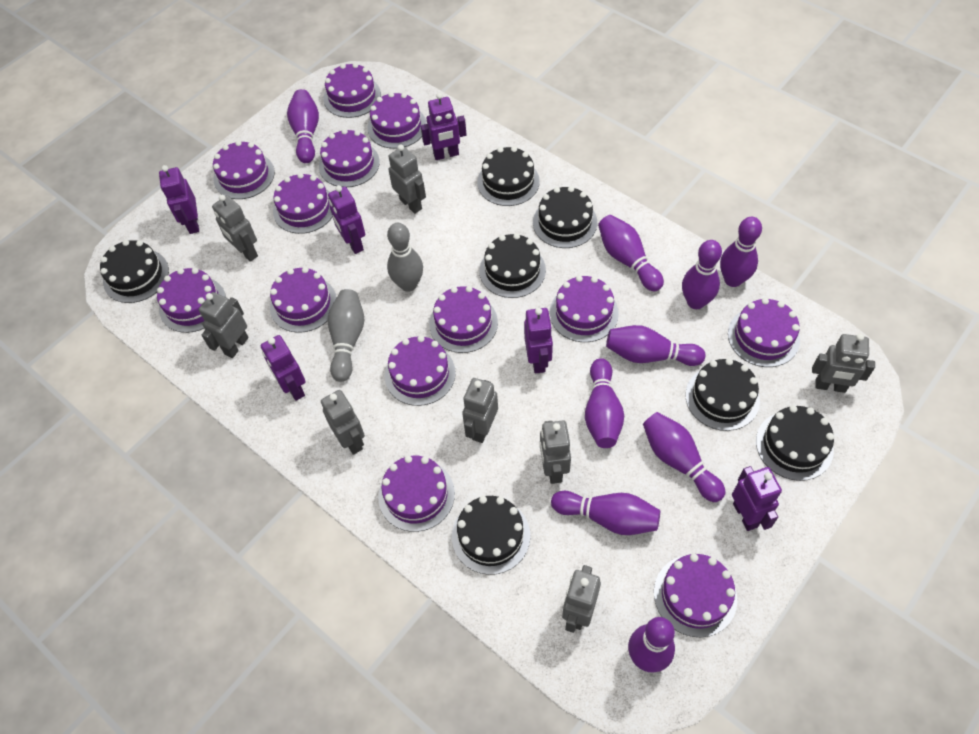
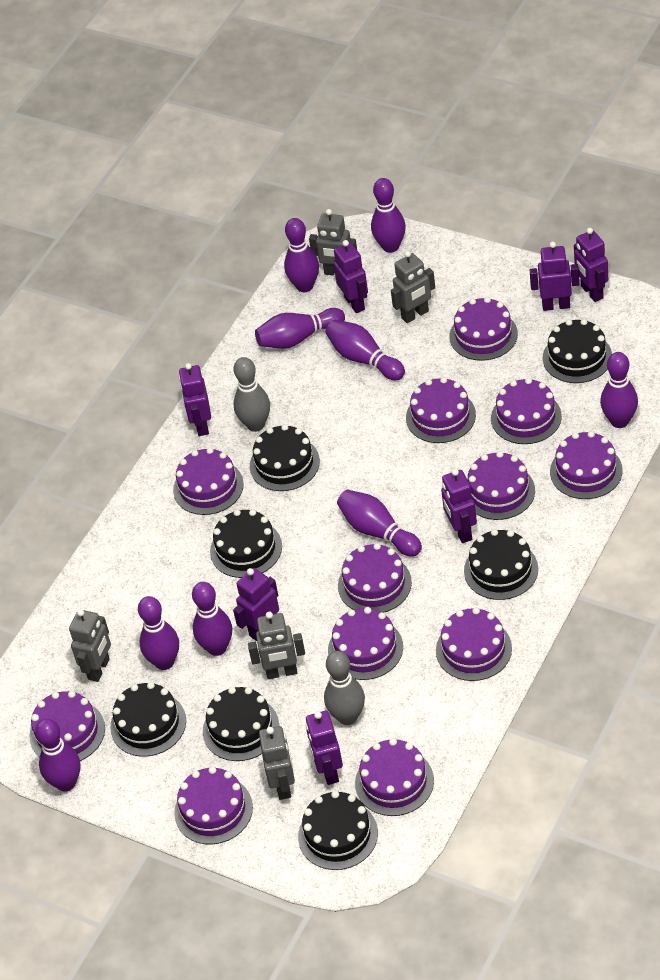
grey robot: 8 -> 5
purple cake: 13 -> 12
purple robot: 6 -> 7

